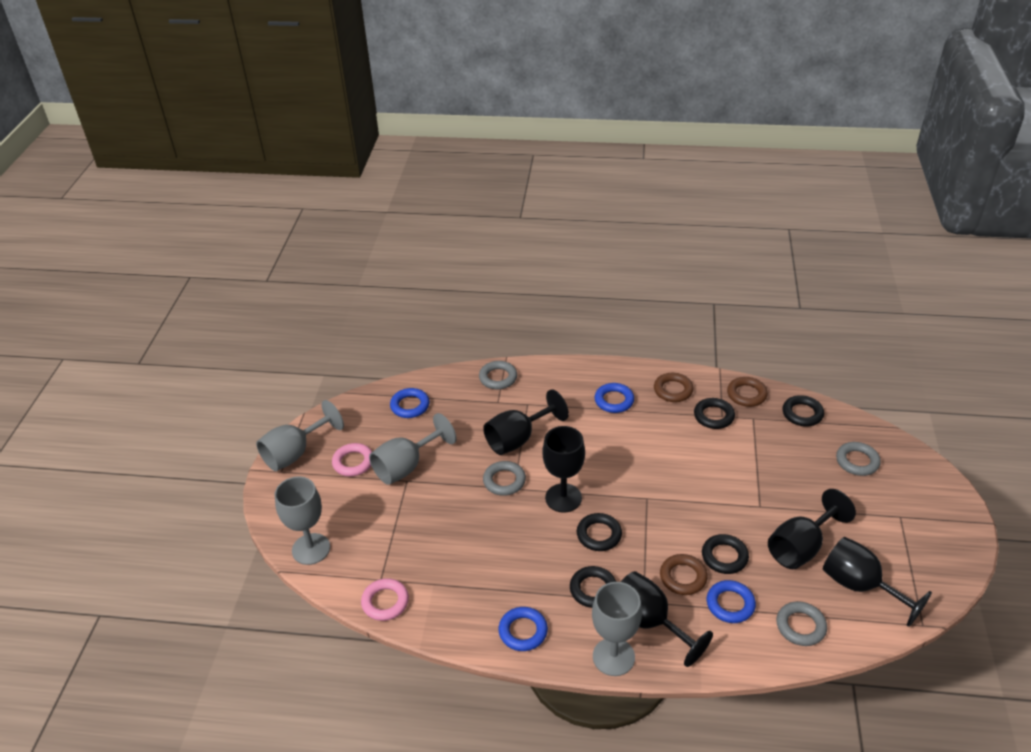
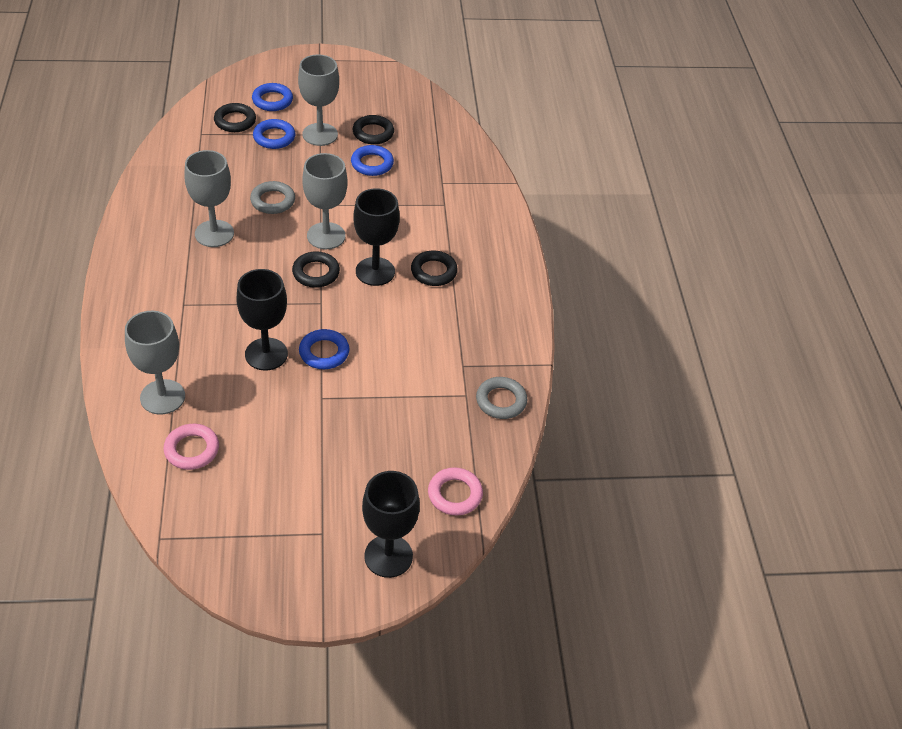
black goblet: 5 -> 3
black ring: 5 -> 4
brown ring: 3 -> 0
grey ring: 4 -> 2

